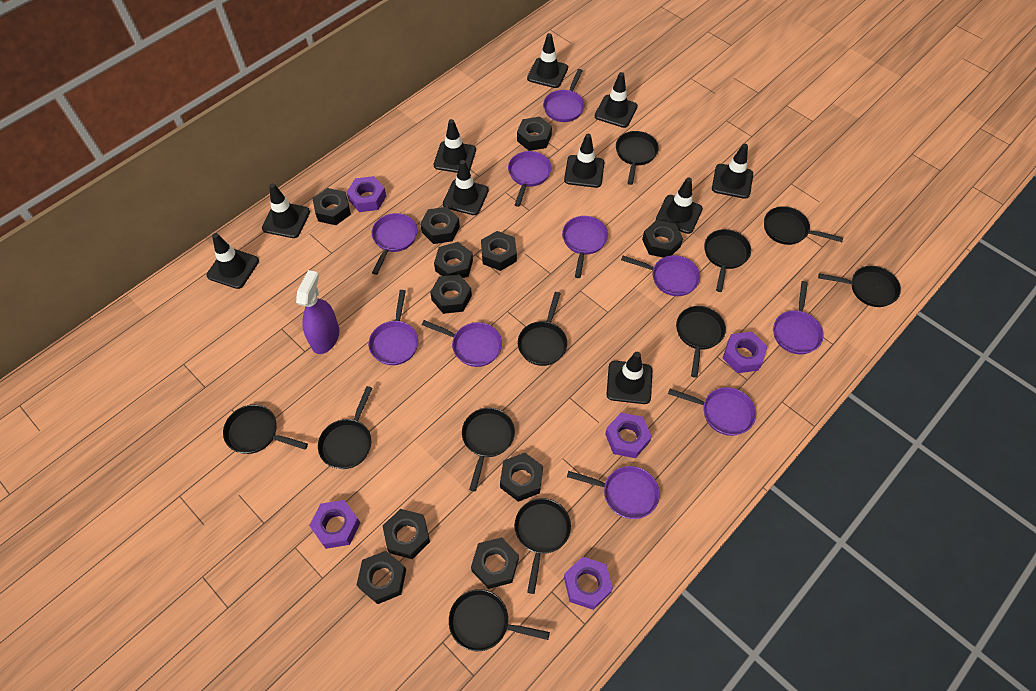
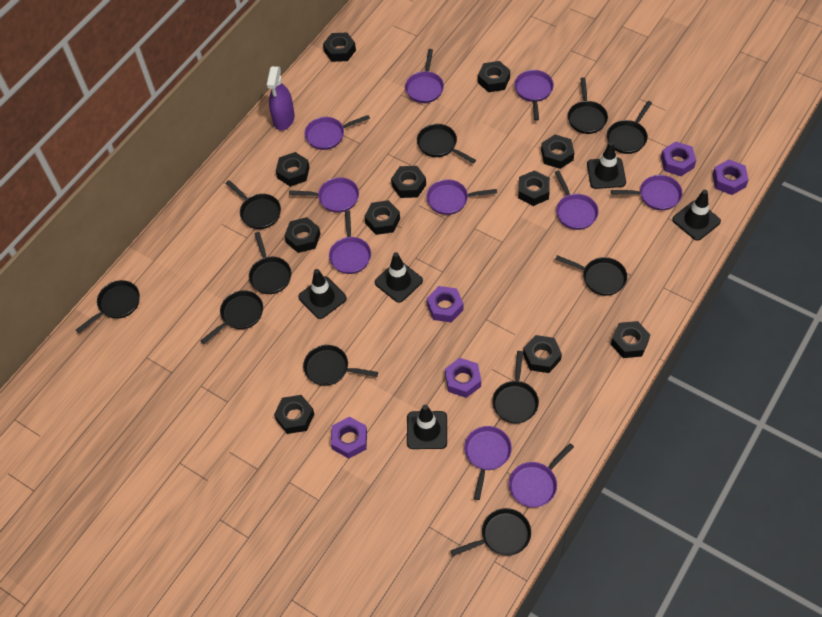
black traffic cone: 10 -> 5

